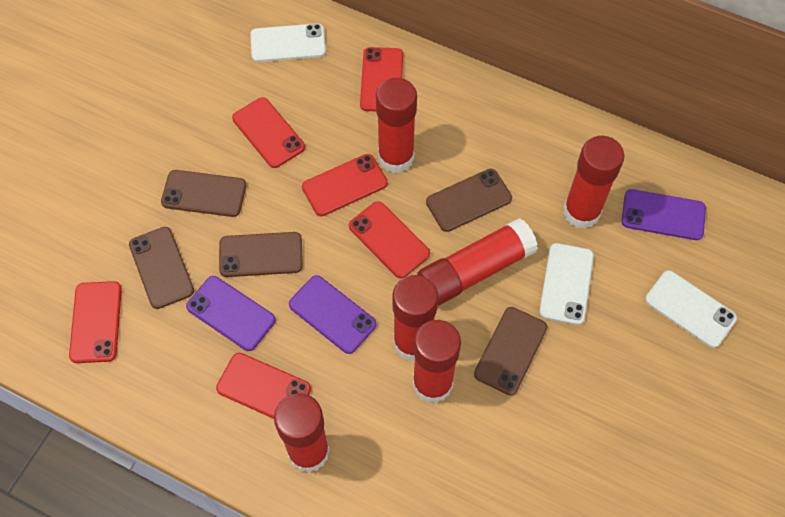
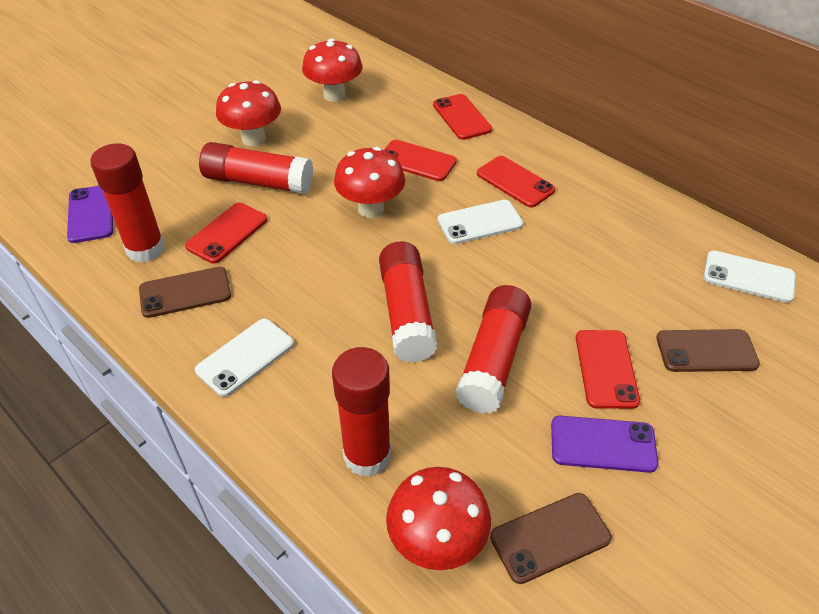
brown phone: 5 -> 3
purple phone: 3 -> 2
red glue stick: 6 -> 5
red mushroom: 0 -> 4
red phone: 6 -> 5

